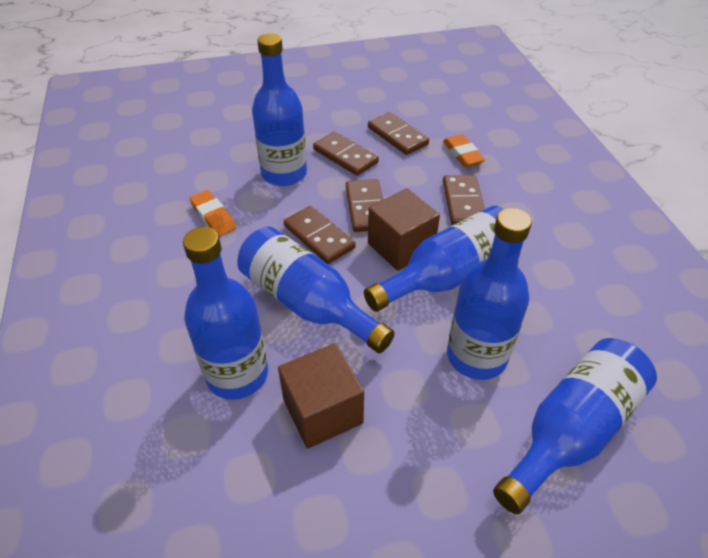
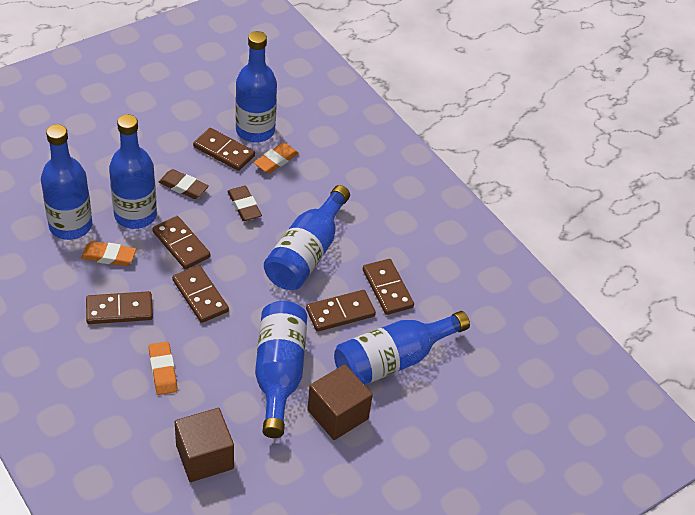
brown domino: 5 -> 6
brown eraser: 0 -> 2
orange eraser: 2 -> 3

